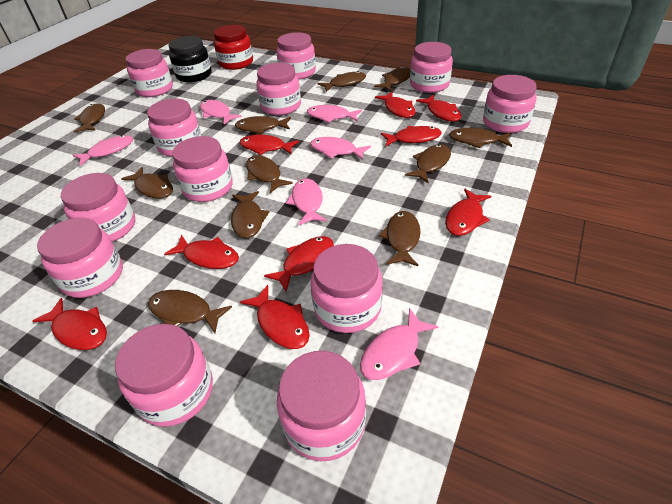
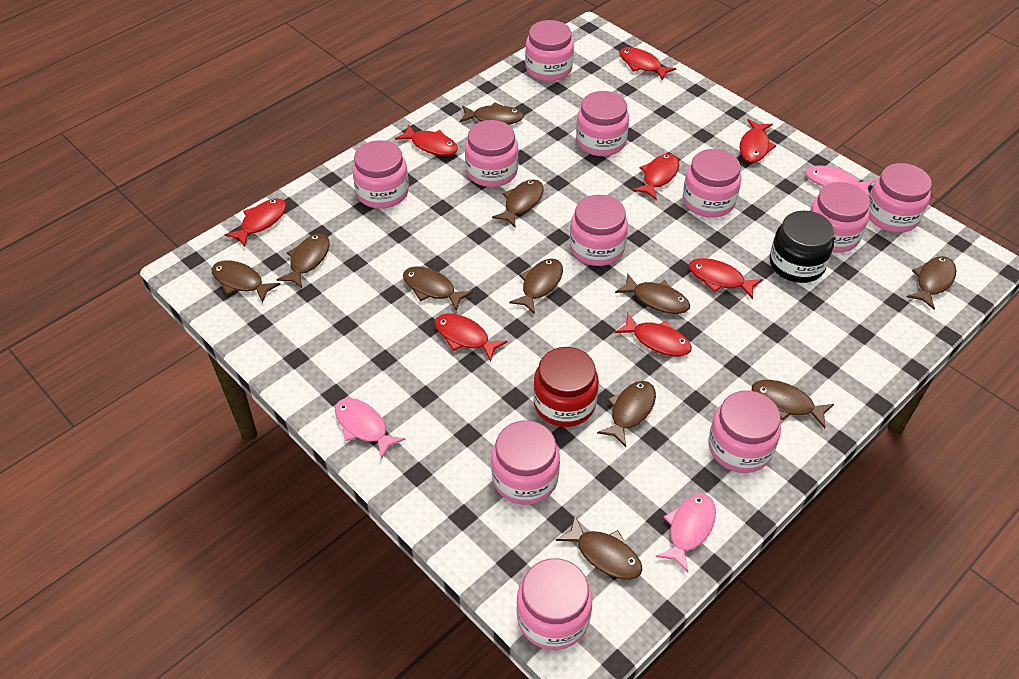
pink fish: 6 -> 3
pink jar: 12 -> 11
red fish: 9 -> 8

